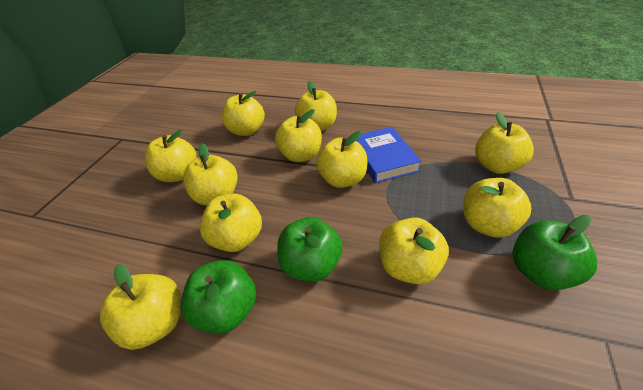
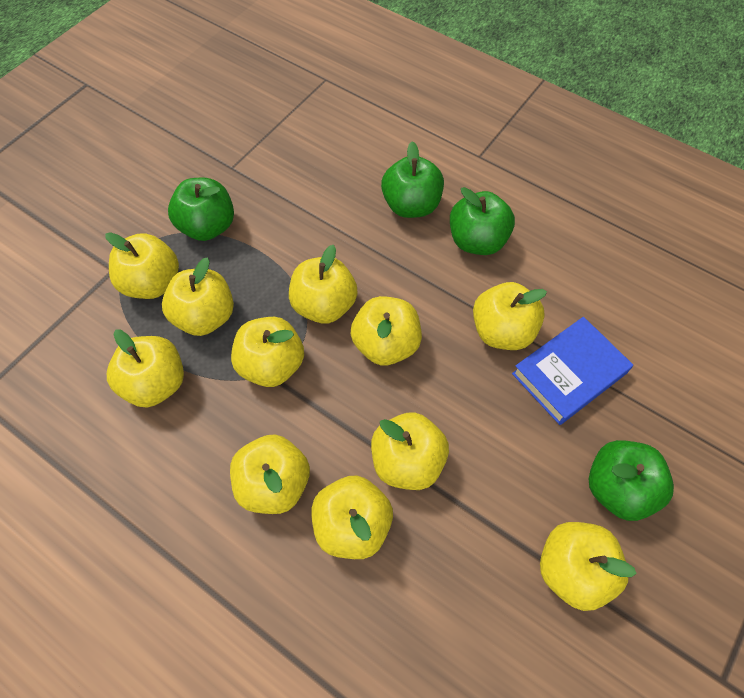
green apple: 3 -> 4

